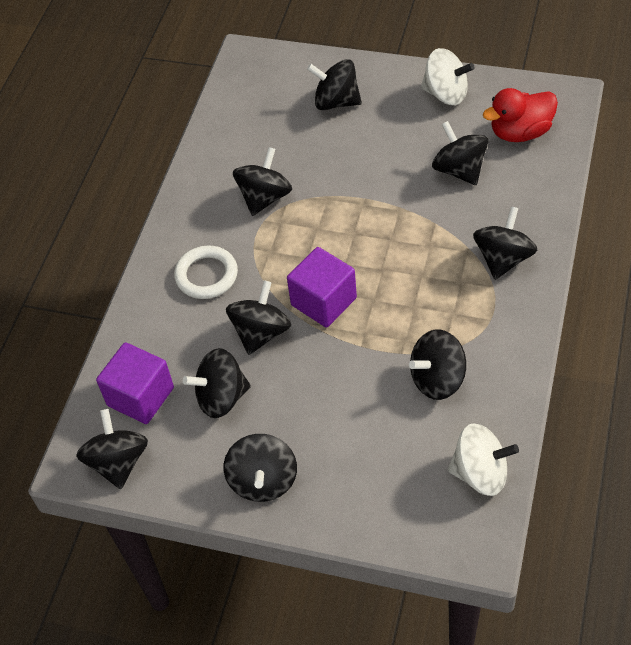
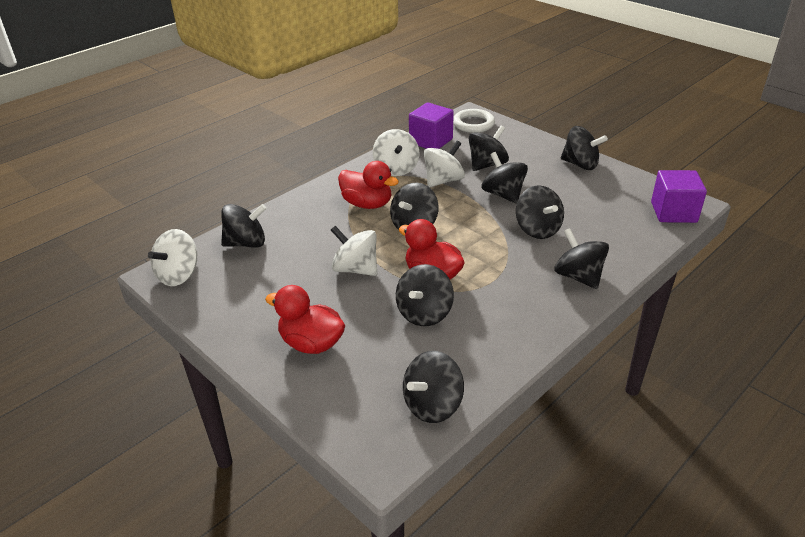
red duck: 1 -> 3
white spinning top: 2 -> 4

